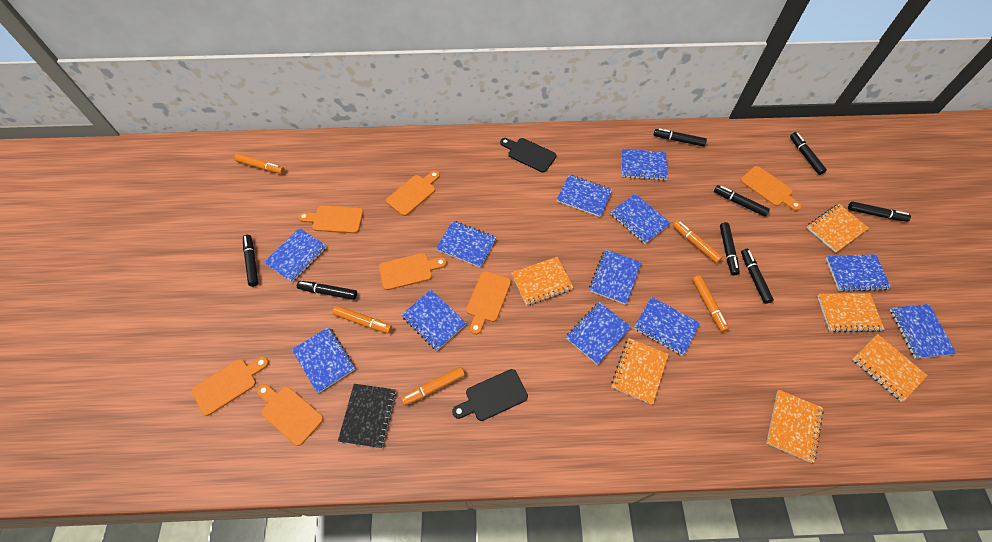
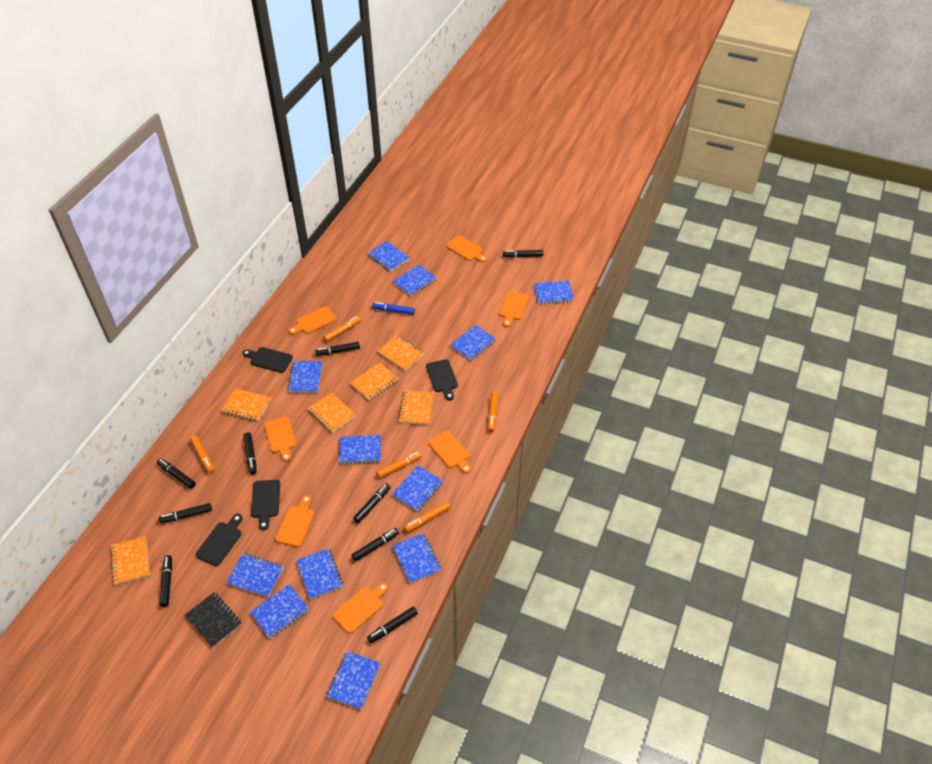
black cutting board: 2 -> 4
black marker: 8 -> 9
blue marker: 0 -> 1

